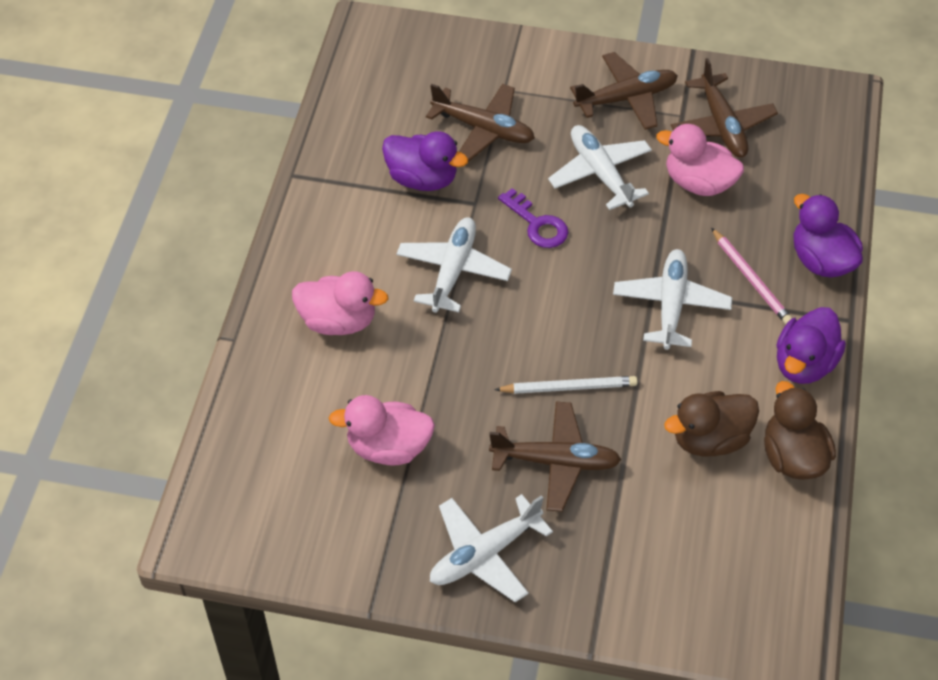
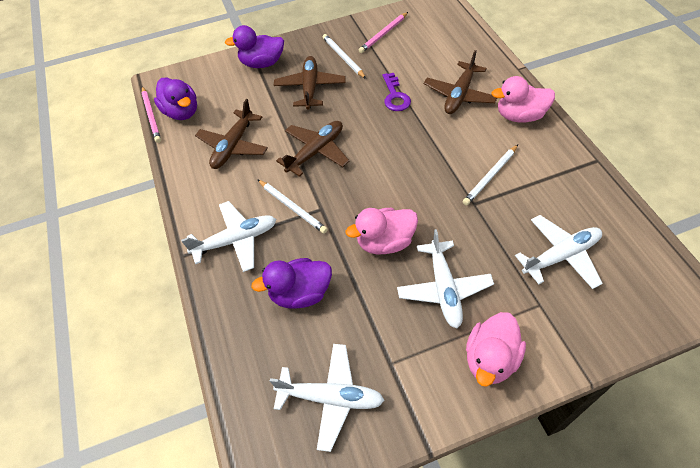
brown duck: 2 -> 0
pink pencil: 1 -> 2
white pencil: 1 -> 3

